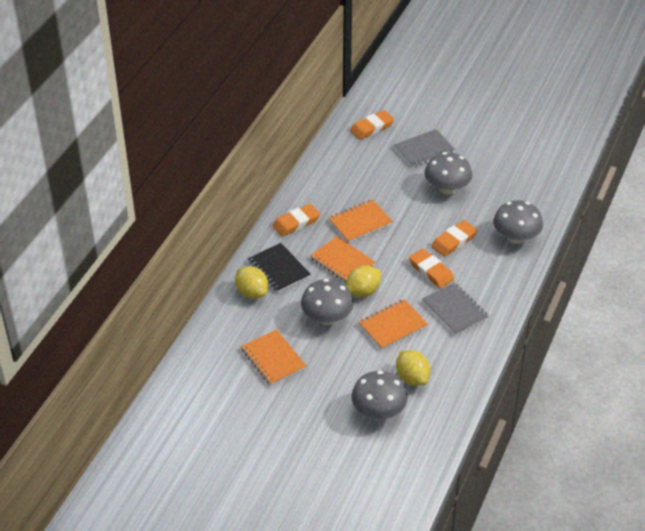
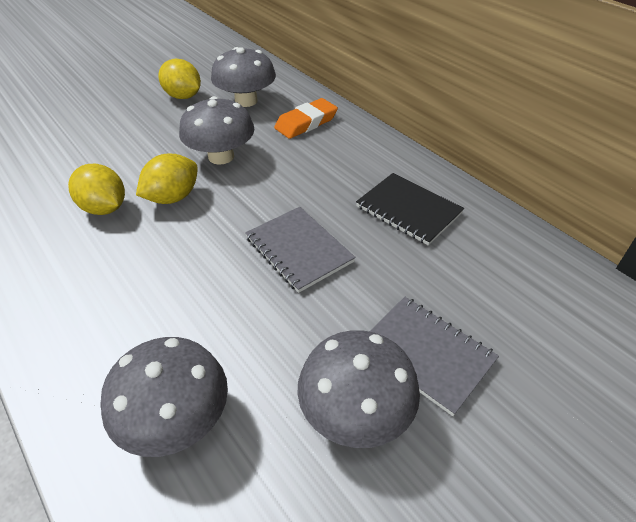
orange eraser: 4 -> 1
orange notebook: 4 -> 0

